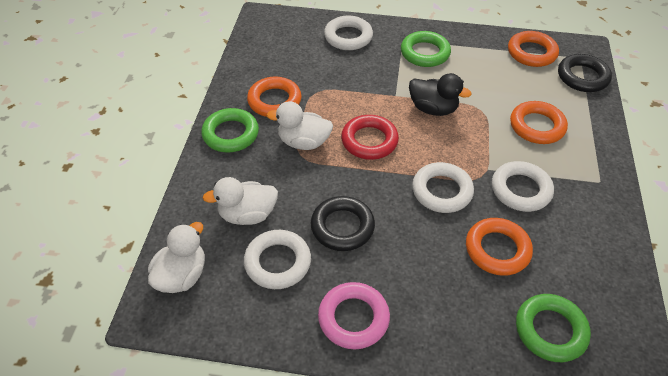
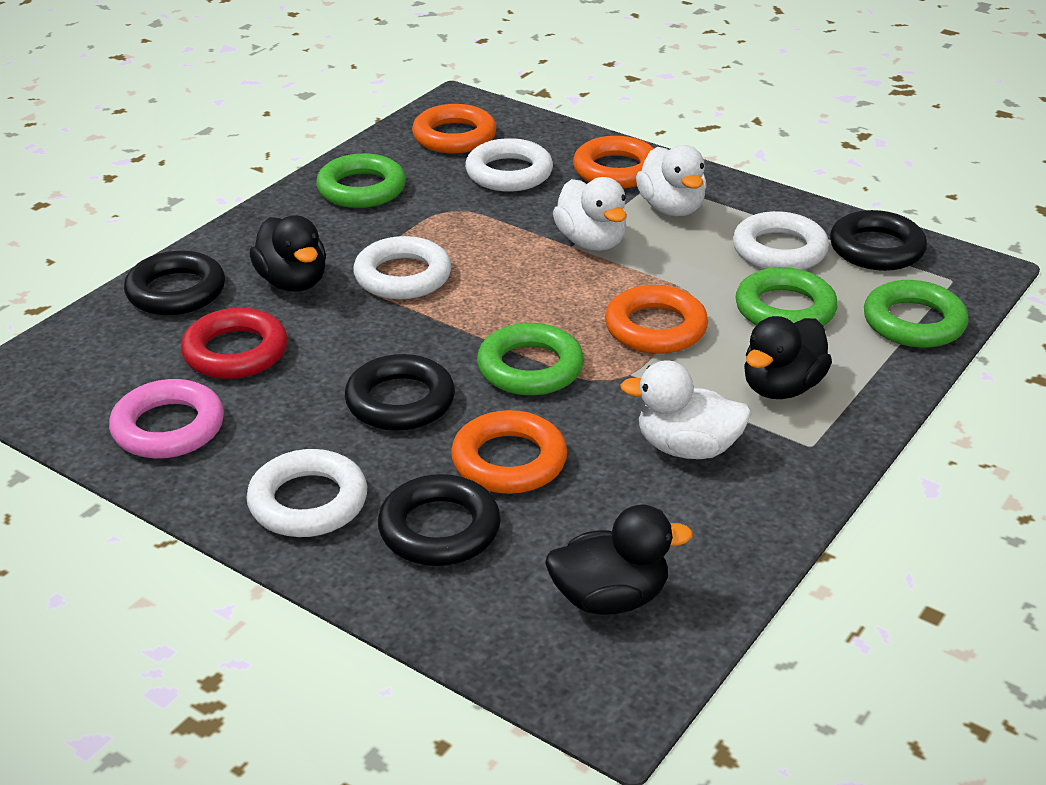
black duck: 1 -> 3
black ring: 2 -> 4
green ring: 3 -> 4

